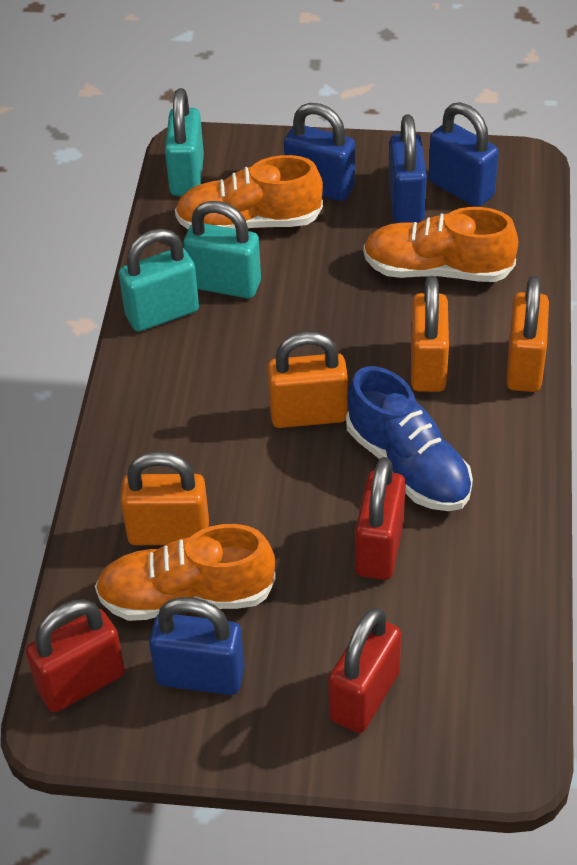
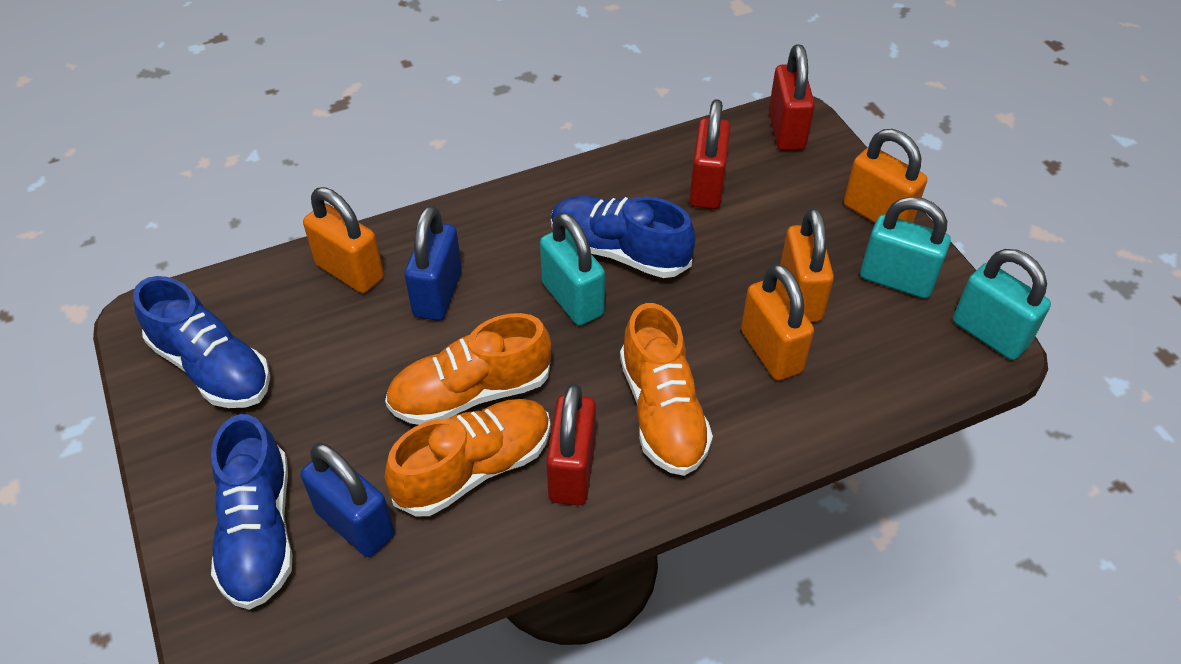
blue padlock: 4 -> 2
blue shoe: 1 -> 3

